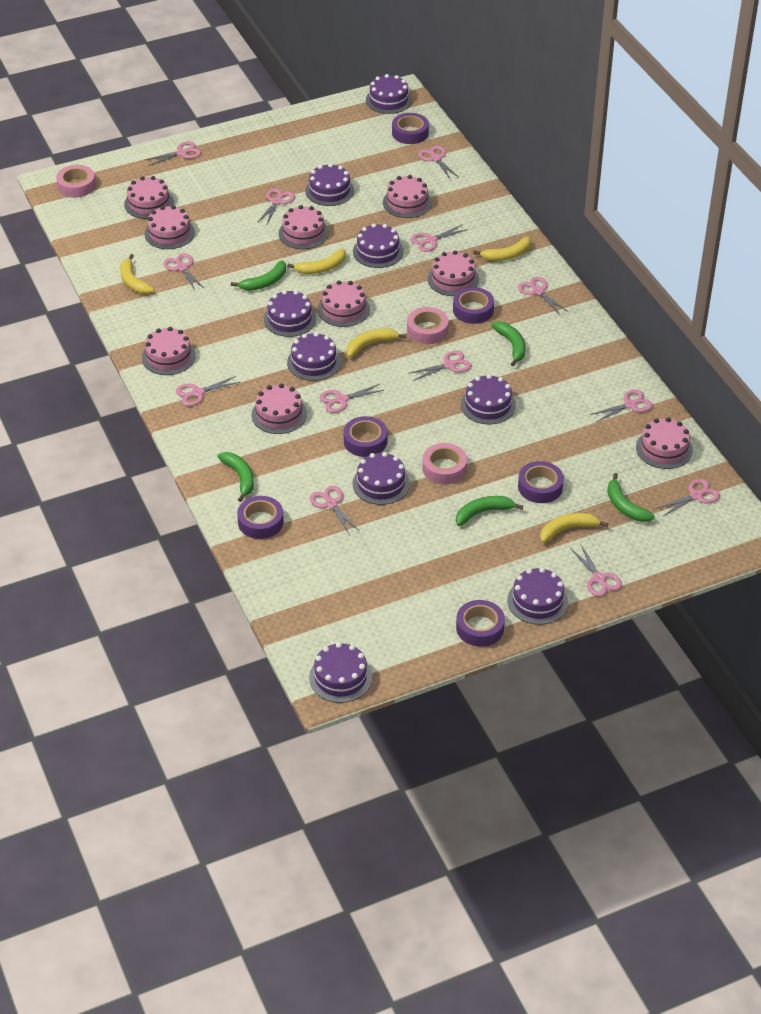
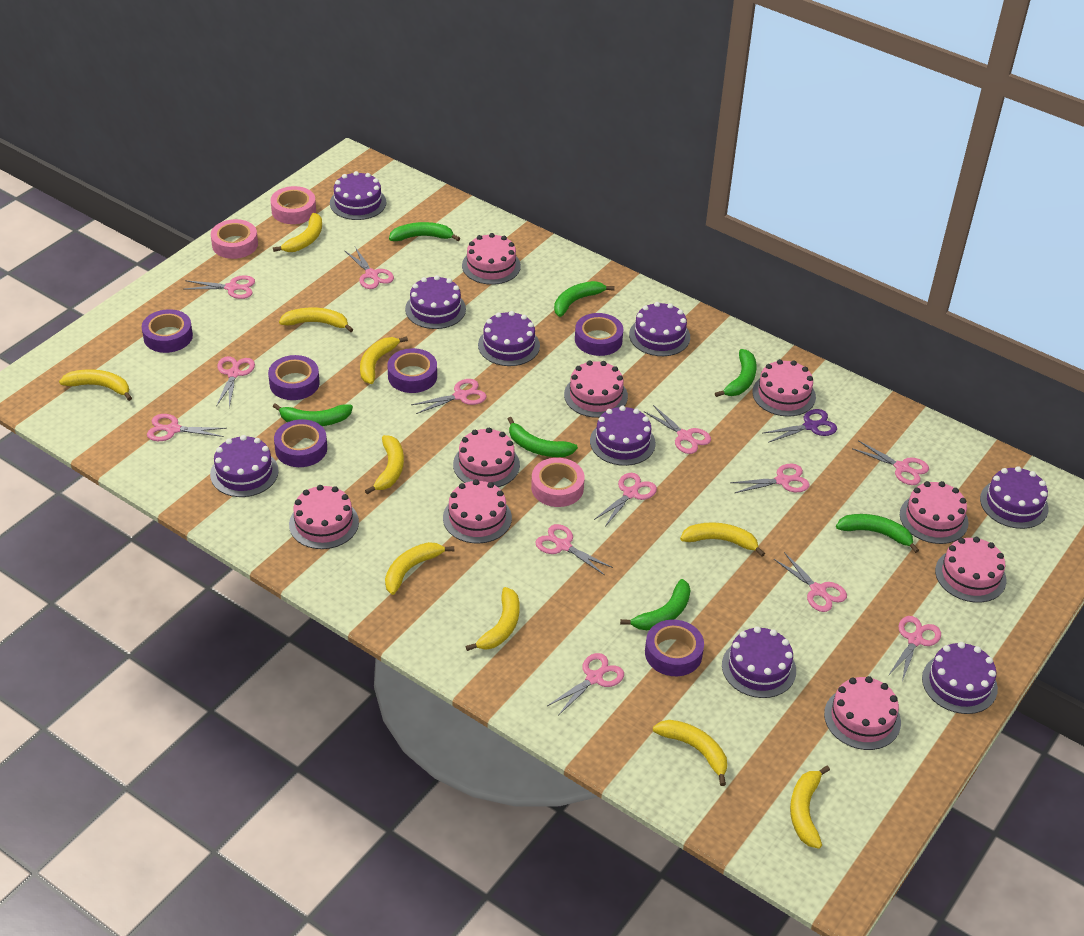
green banana: 5 -> 7
purple scissors: 0 -> 1
yellow banana: 5 -> 10

